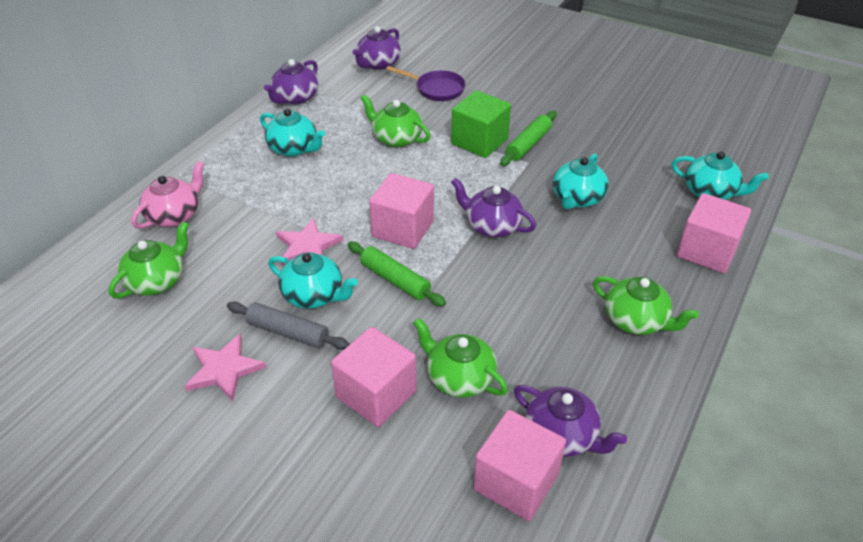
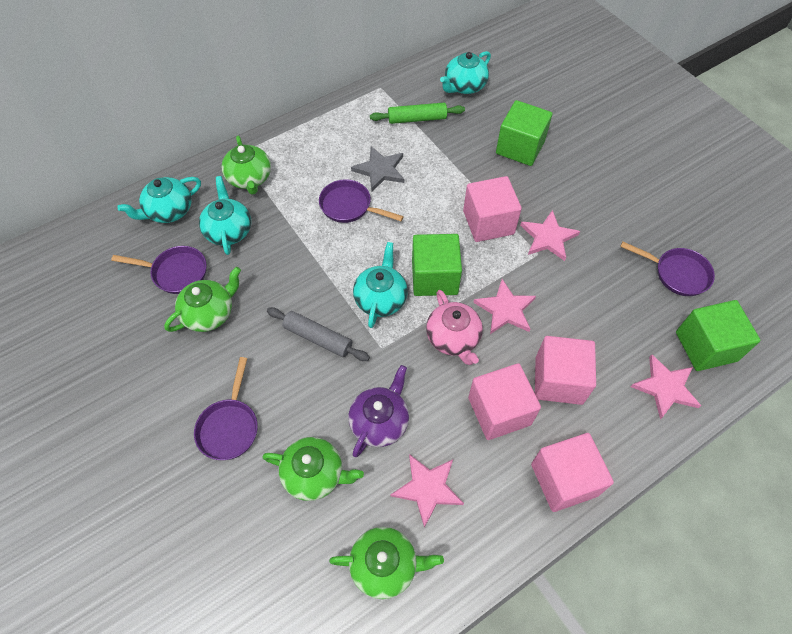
green cube: 1 -> 3
green rolling pin: 2 -> 1
grey star: 0 -> 1
pink star: 2 -> 4
purple pan: 1 -> 4
purple teapot: 4 -> 1

